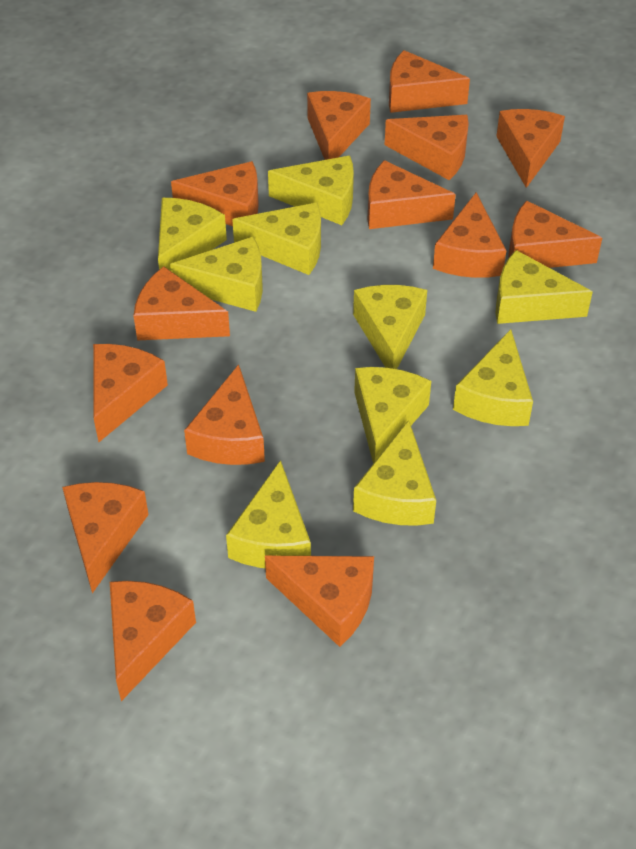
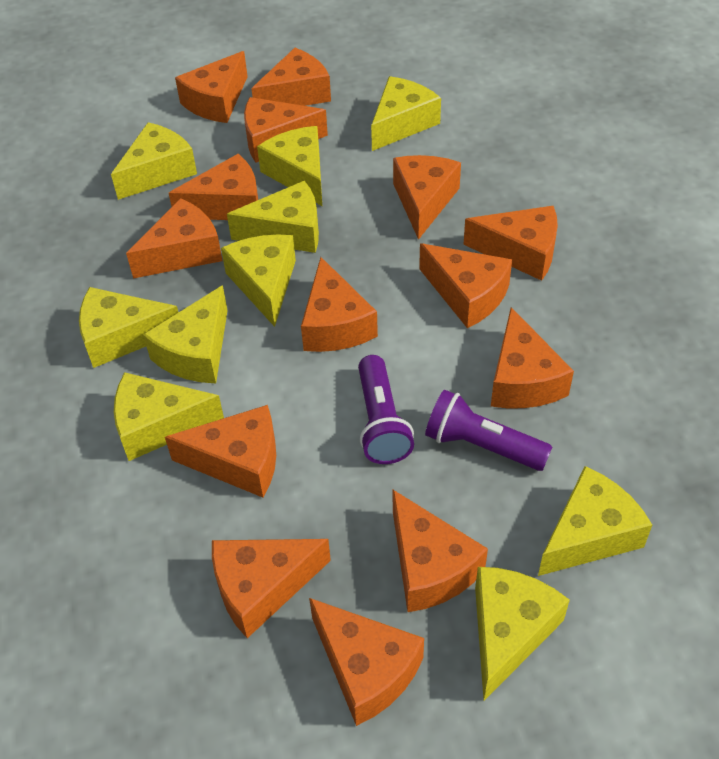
purple flashlight: 0 -> 2

